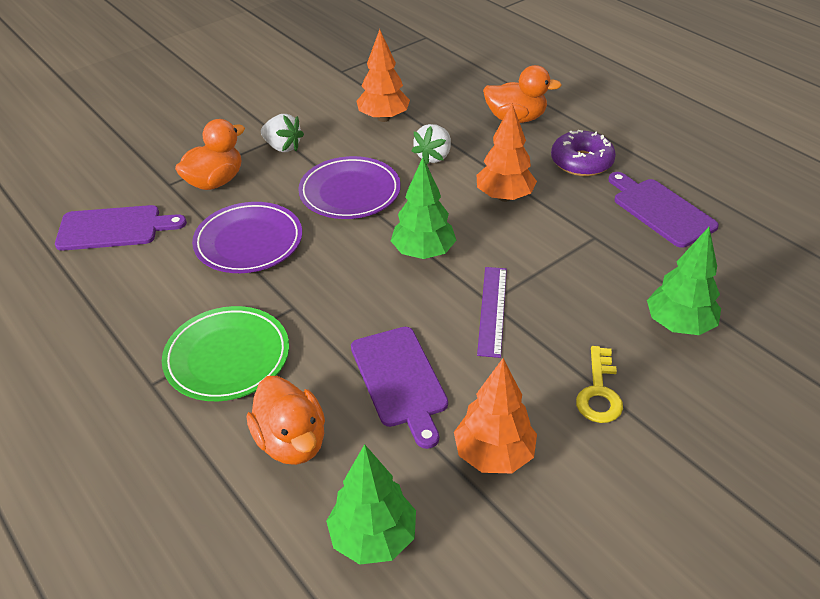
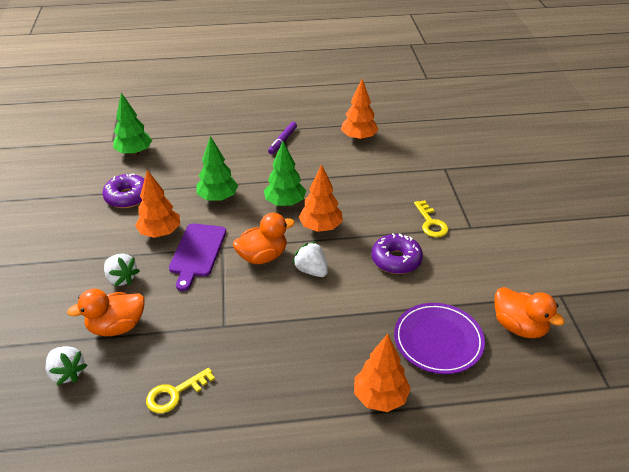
green plate: 1 -> 0
orange tree: 3 -> 4
purple cutting board: 3 -> 1
purple donut: 1 -> 2
purple marker: 0 -> 1
purple plate: 2 -> 1
purple ruler: 1 -> 0
white strawberry: 2 -> 3
yellow key: 1 -> 2

